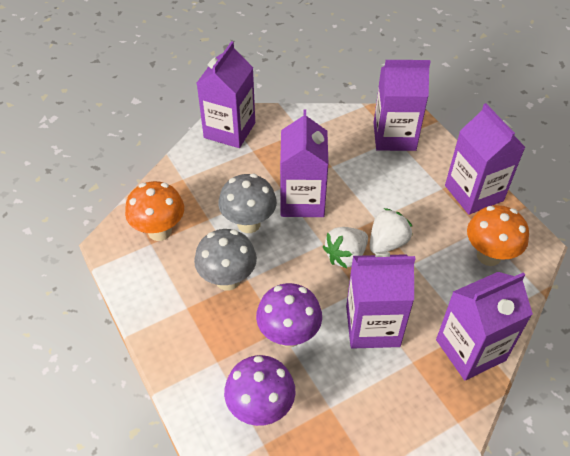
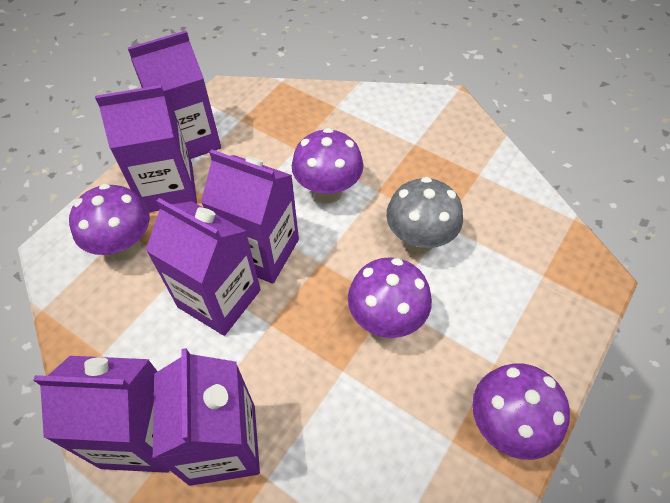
grey mushroom: 2 -> 1
orange mushroom: 2 -> 0
purple mushroom: 2 -> 4
white strawberry: 2 -> 0

